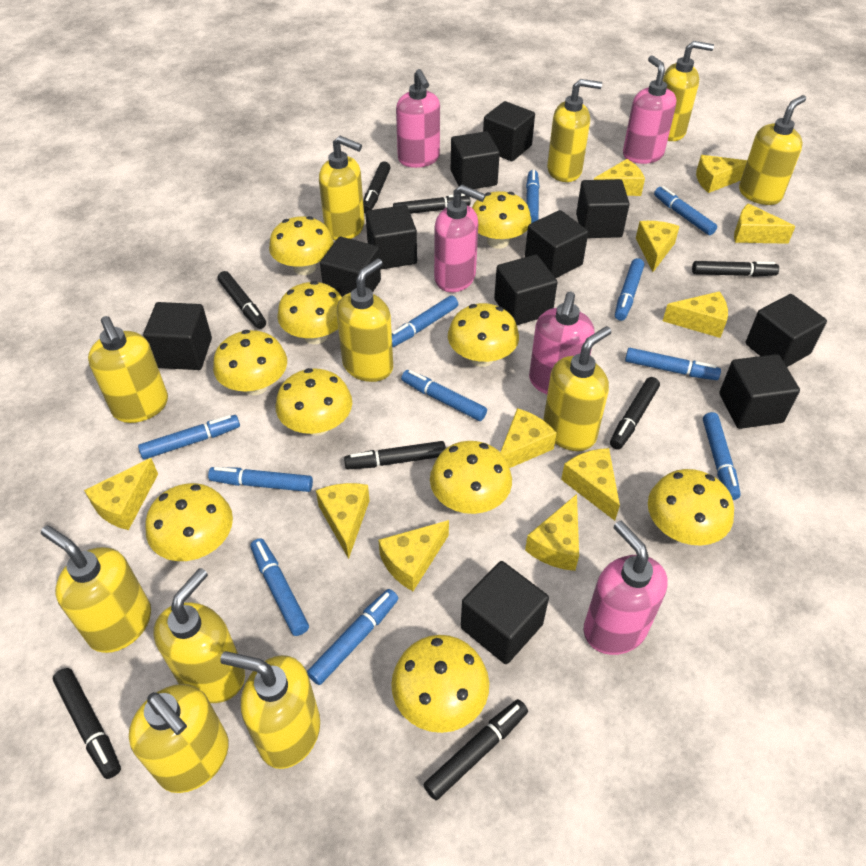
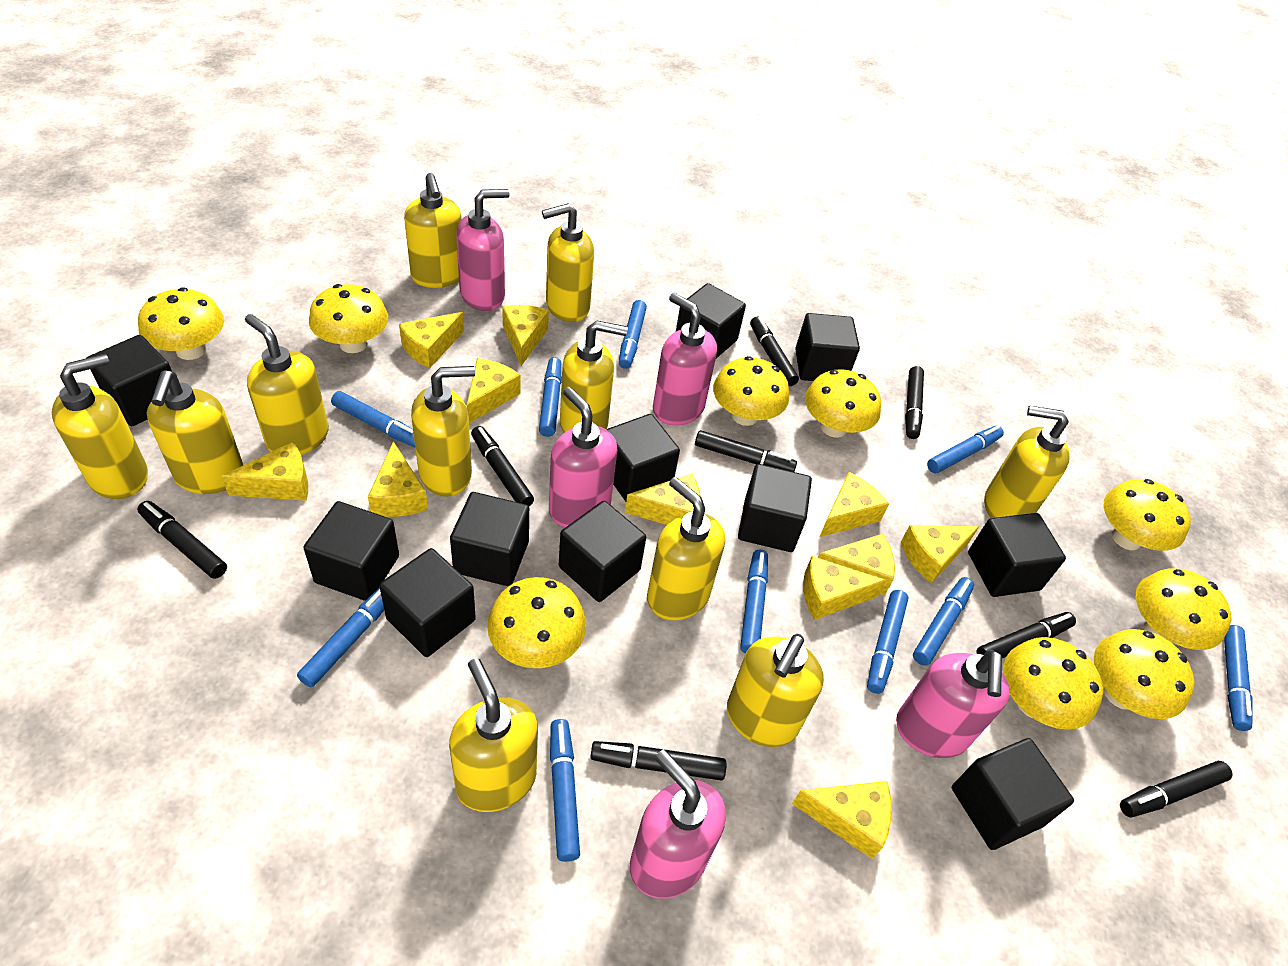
blue marker: 11 -> 10
yellow mushroom: 10 -> 9

